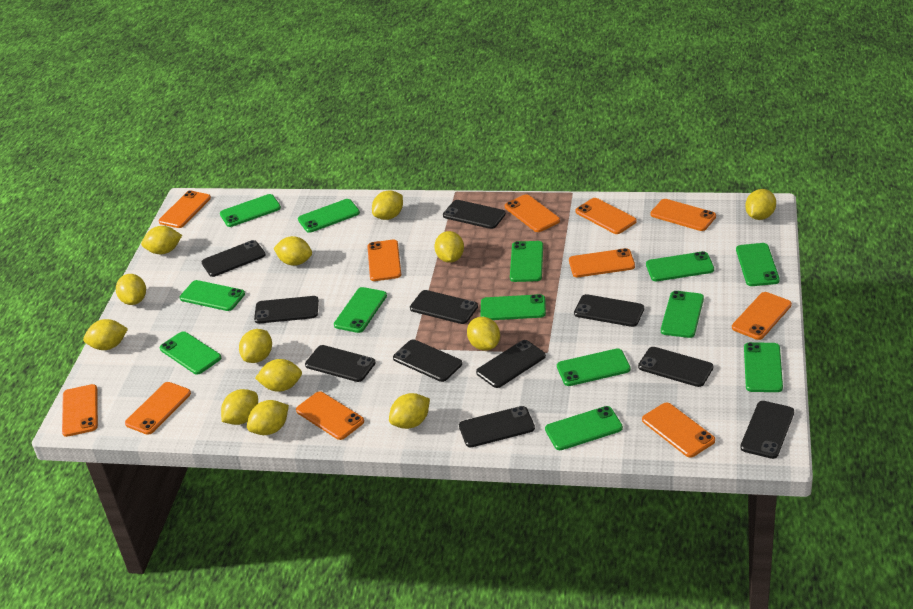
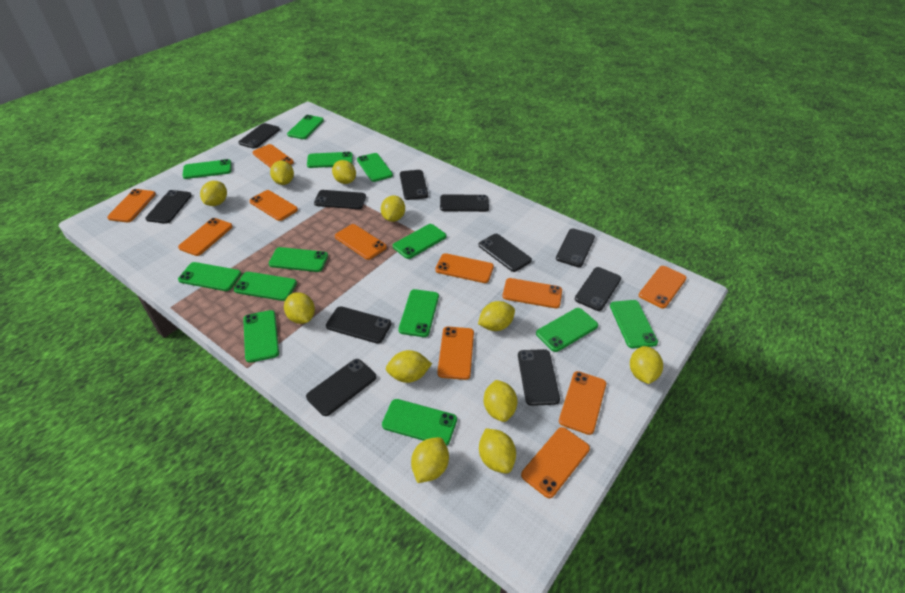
yellow lemon: 13 -> 11

